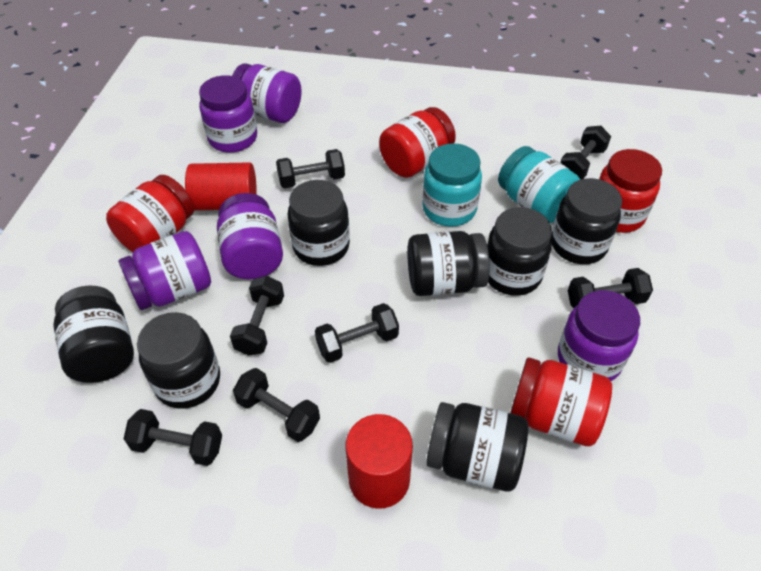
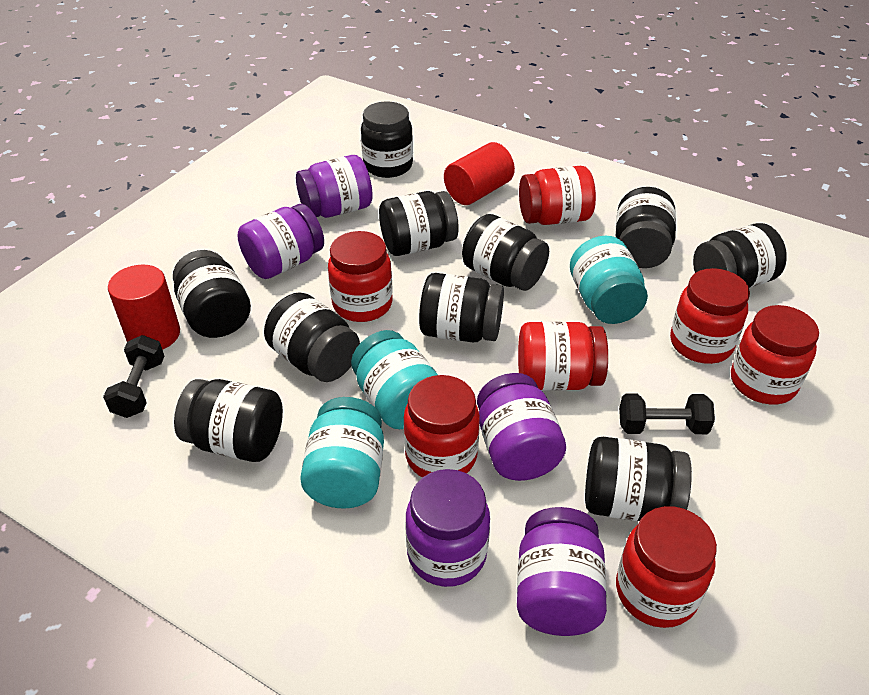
black dumbbell: 7 -> 2
black jar: 7 -> 10
red jar: 4 -> 7
turquoise jar: 2 -> 3

